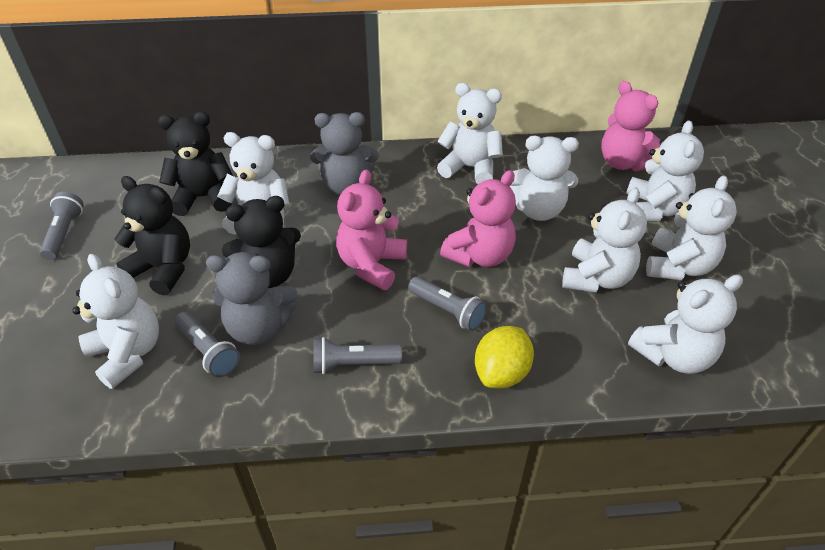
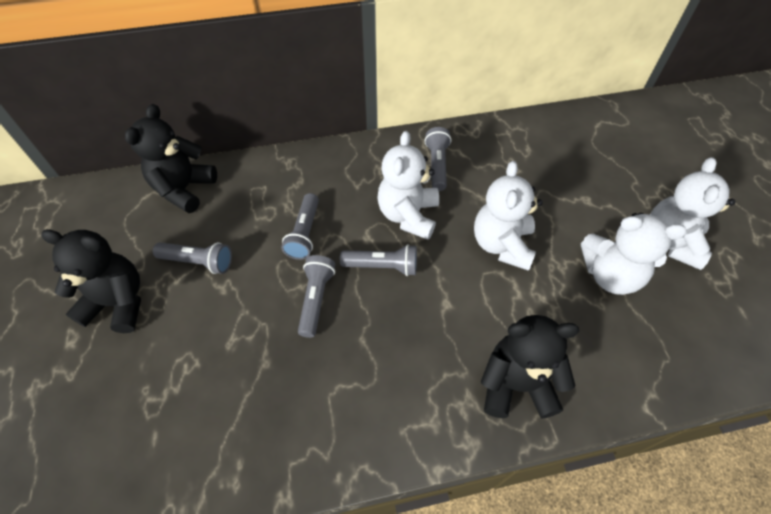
grey flashlight: 4 -> 5
grey teddy bear: 2 -> 0
pink teddy bear: 3 -> 0
white teddy bear: 8 -> 4
yellow lemon: 1 -> 0

